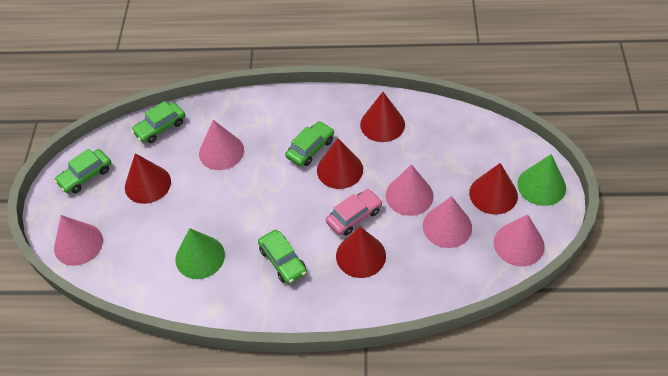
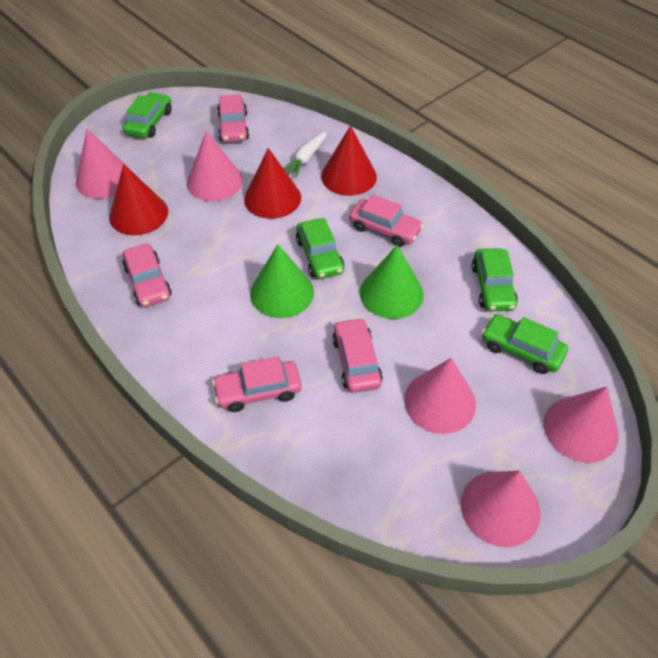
pink car: 1 -> 5
red cone: 5 -> 3
white carrot: 0 -> 1

